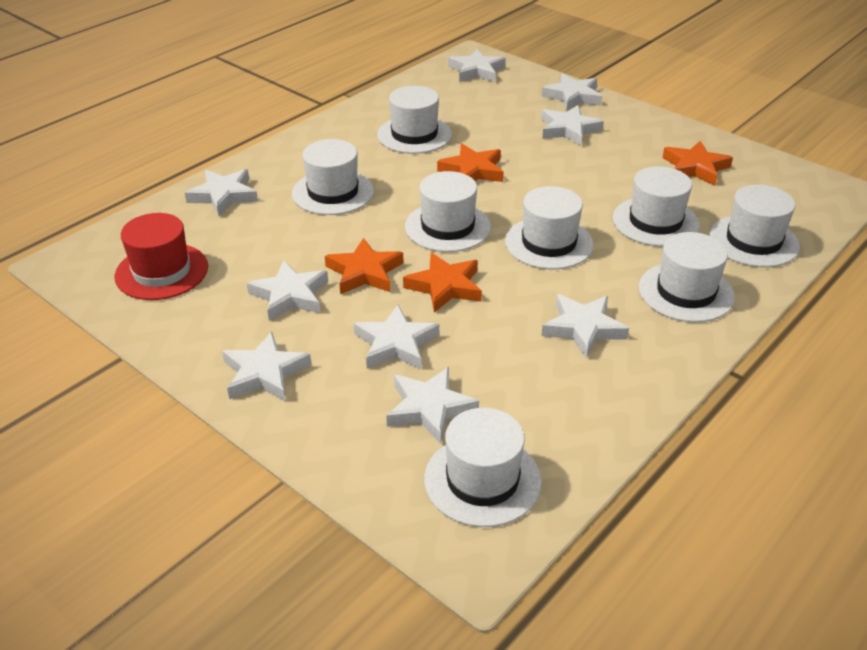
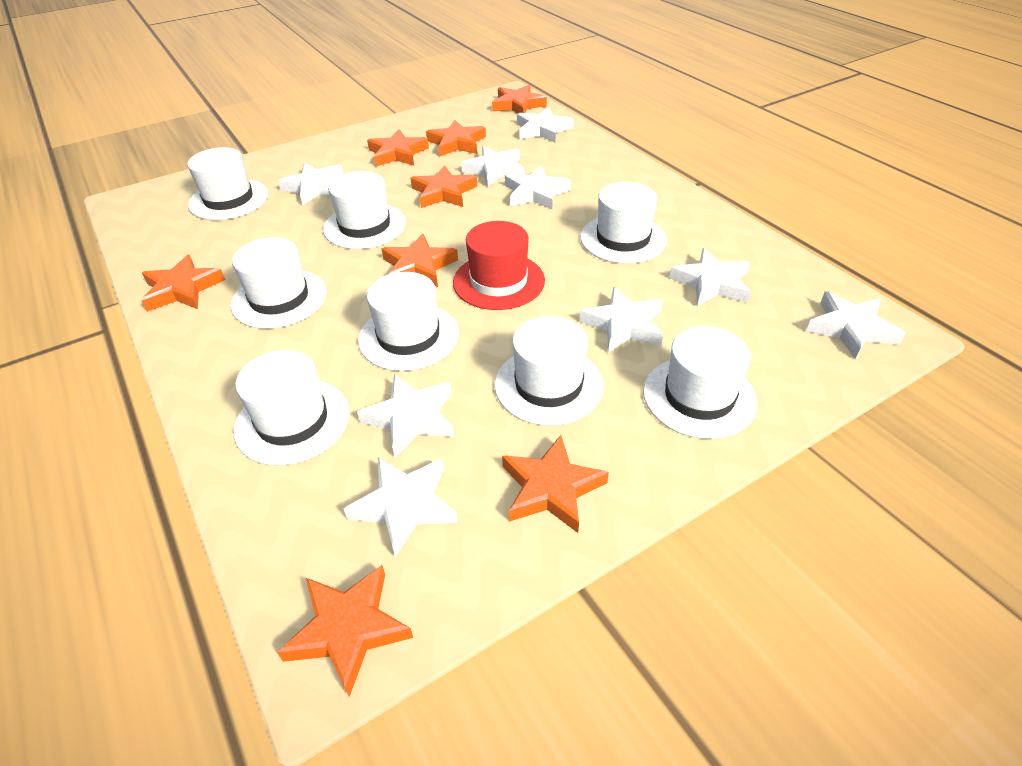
orange star: 4 -> 8

